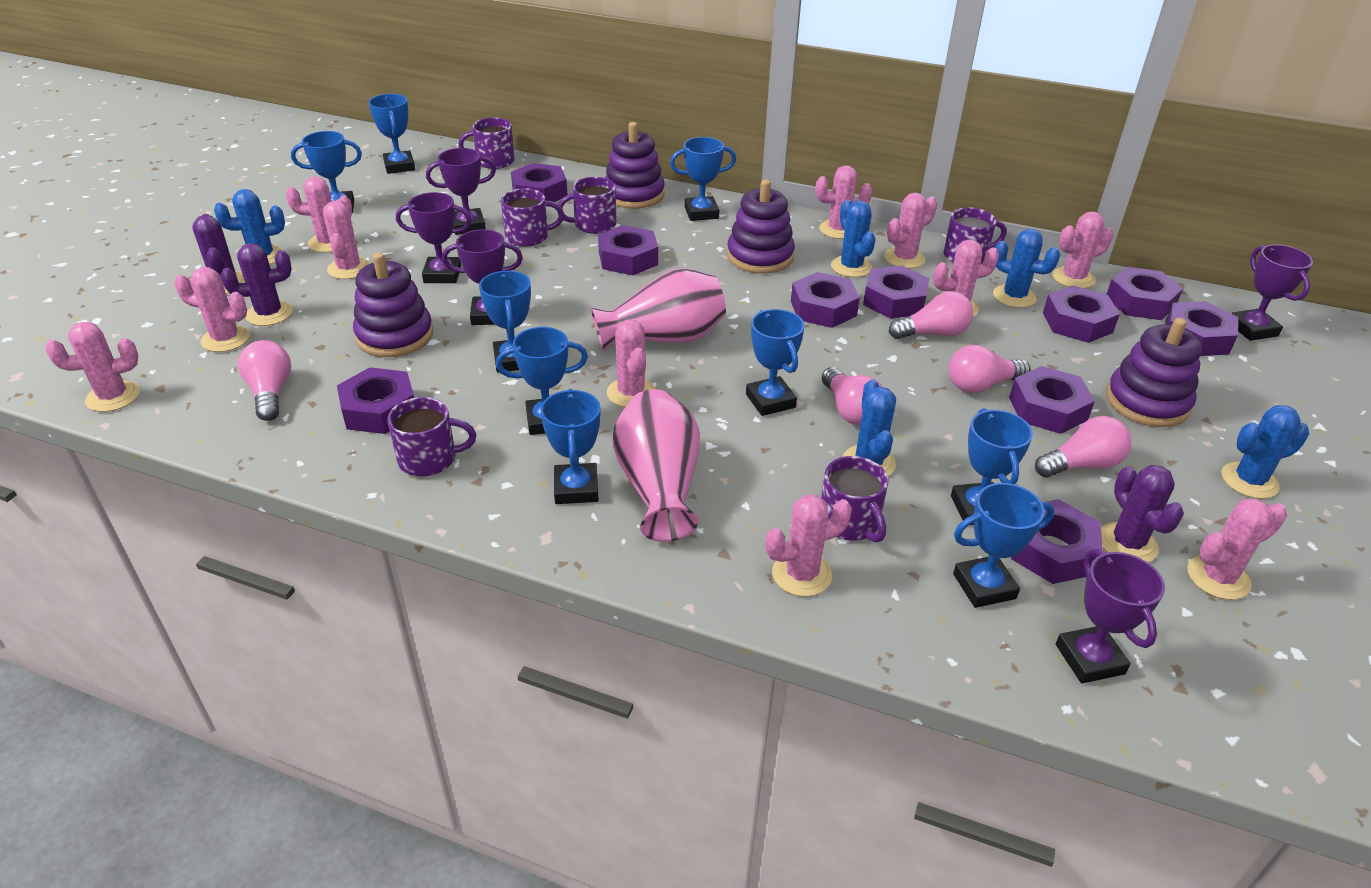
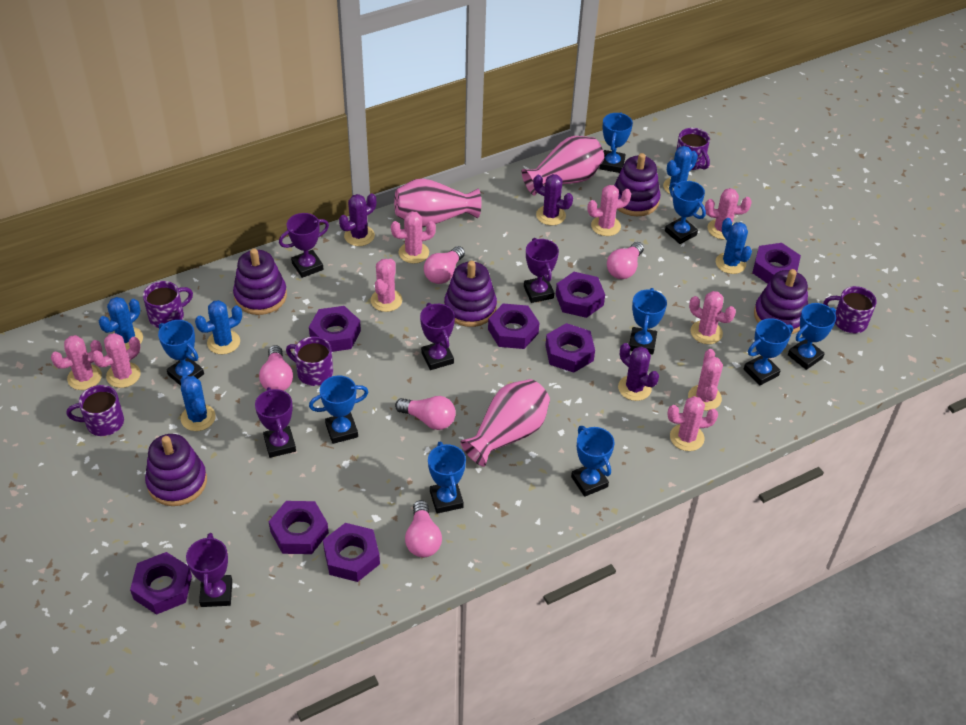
pink cactus: 11 -> 9
pink vase: 2 -> 3
purple mug: 6 -> 5
purple nut: 10 -> 8
purple stacking toy: 4 -> 5

